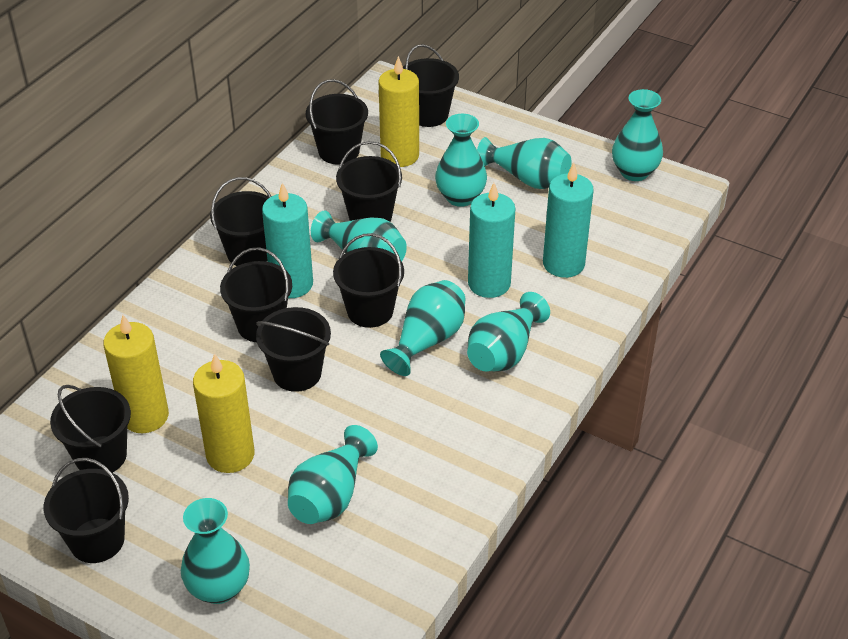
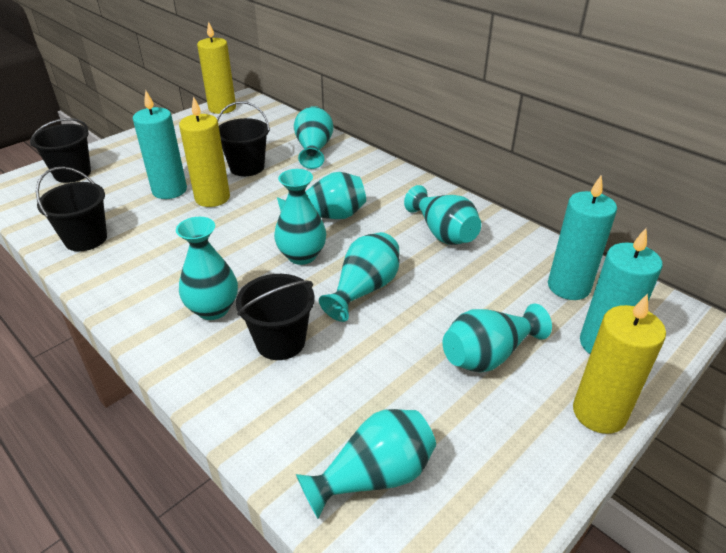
black bucket: 9 -> 4

